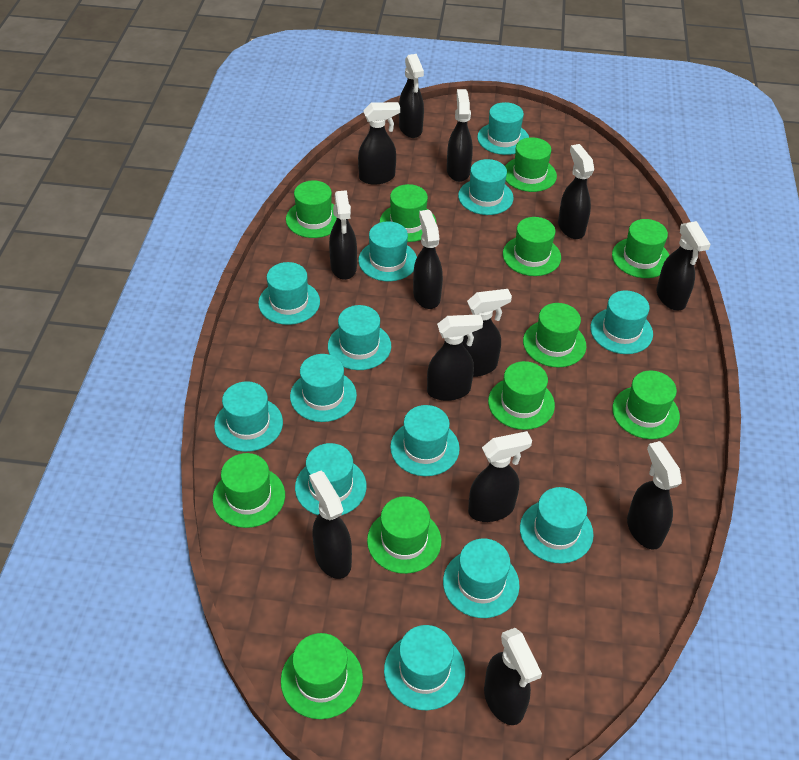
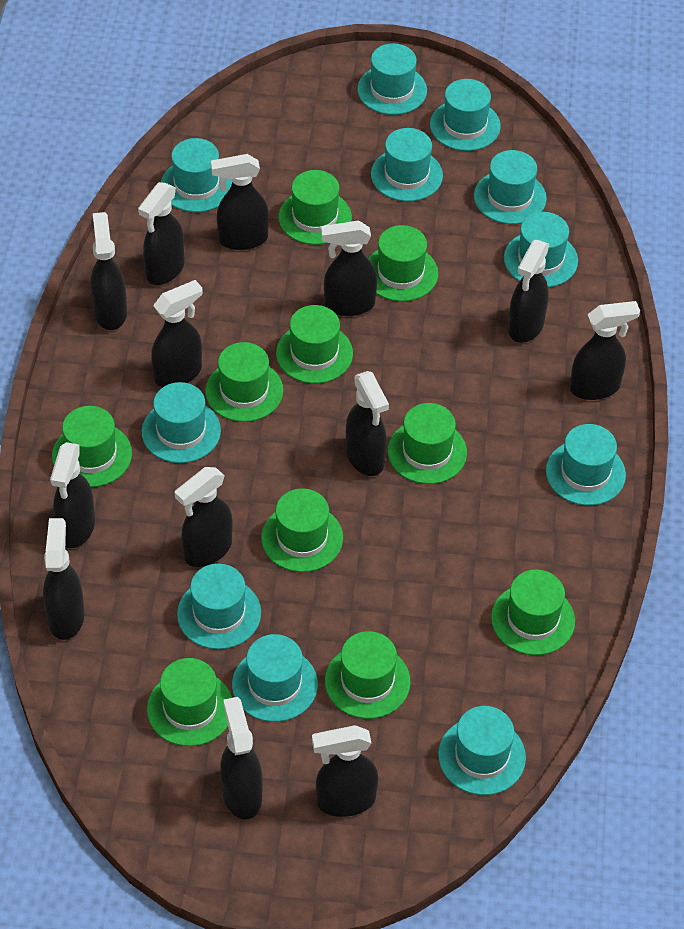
green hat: 11 -> 10
turquoise hat: 13 -> 11

